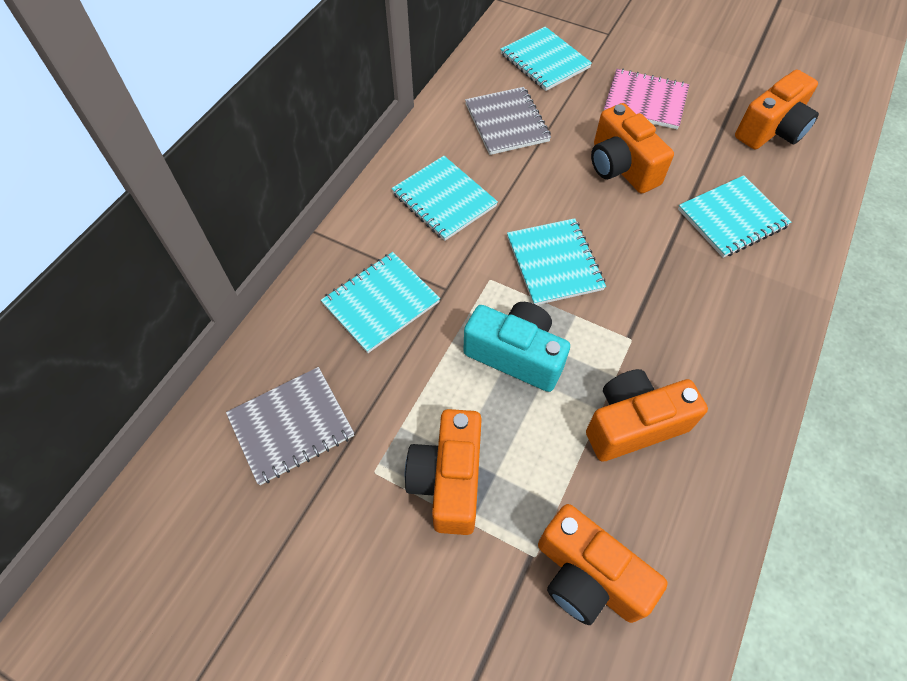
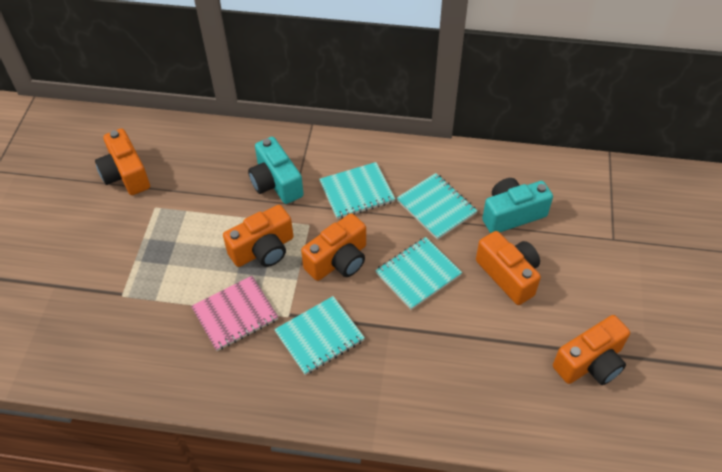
grey notebook: 2 -> 0
turquoise camera: 1 -> 2
turquoise notebook: 5 -> 4

